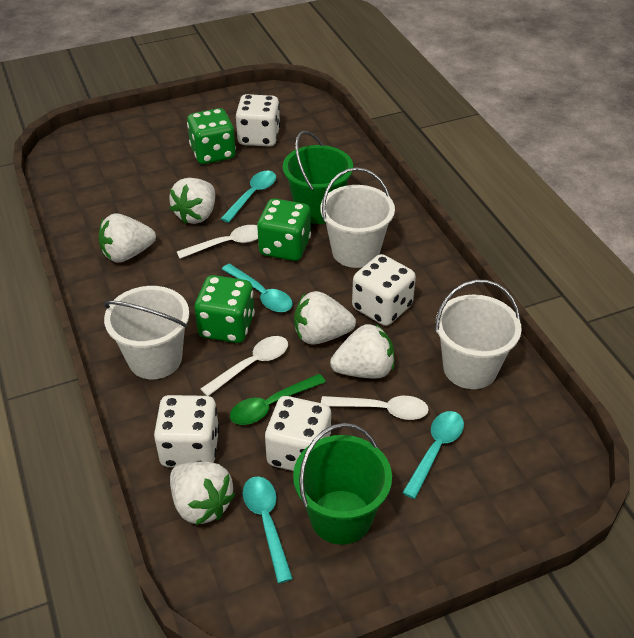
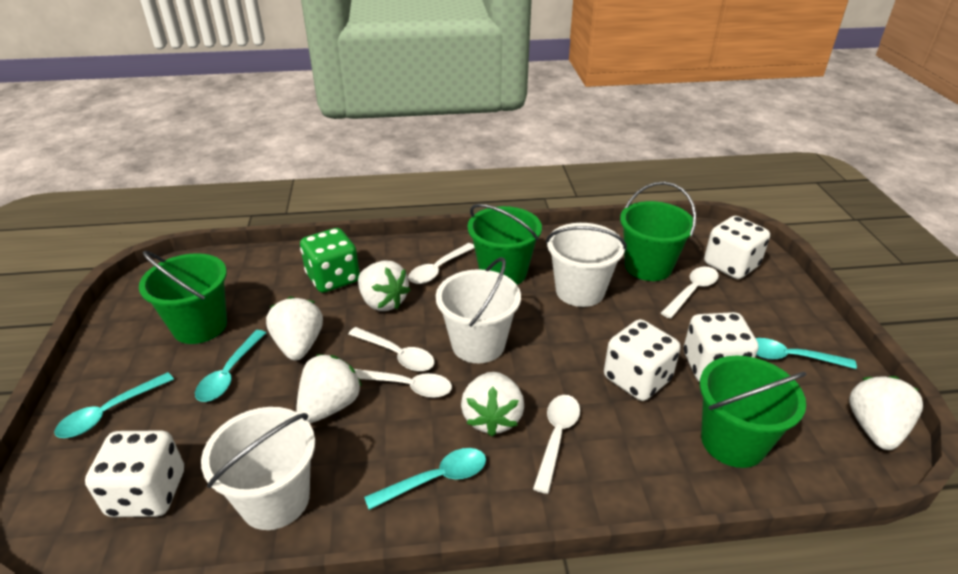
green bucket: 2 -> 4
green dice: 3 -> 1
green spoon: 1 -> 0
white spoon: 3 -> 5

